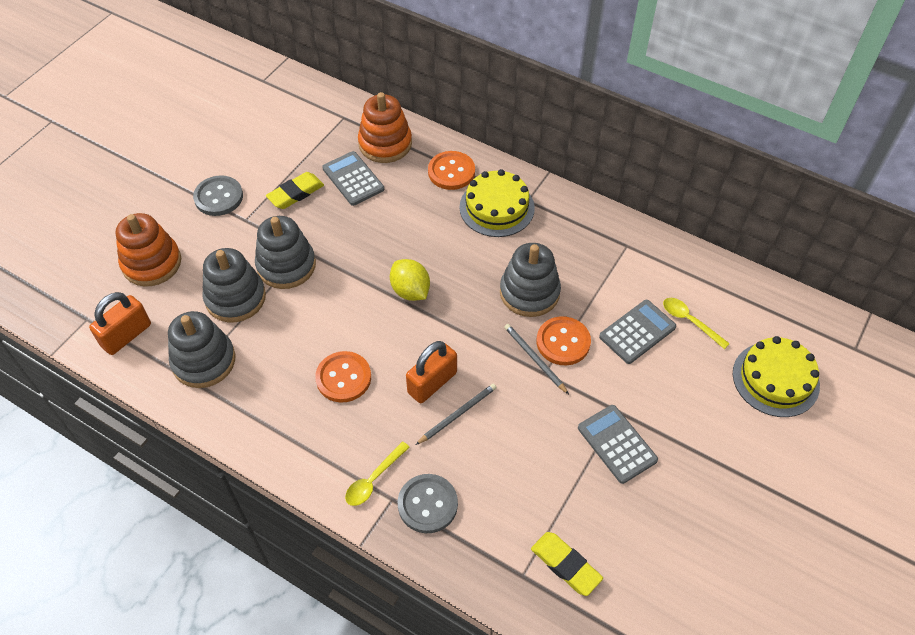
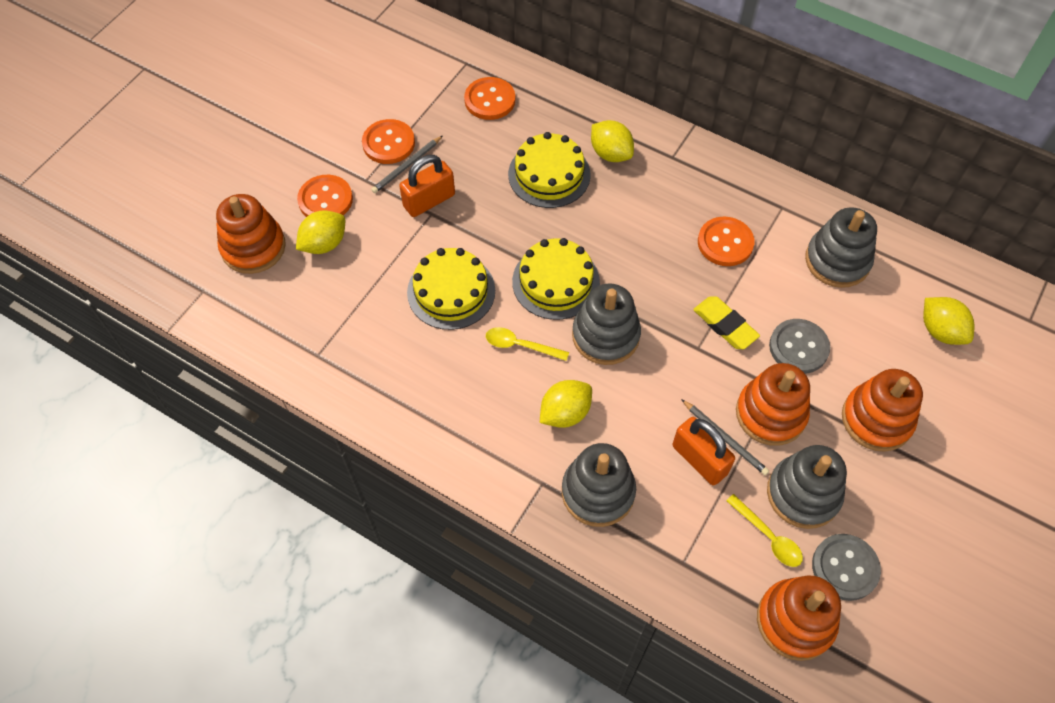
grey calculator: 3 -> 0
orange button: 3 -> 4
orange stacking toy: 2 -> 4
yellow cake: 2 -> 3
yellow eraser: 2 -> 1
yellow lemon: 1 -> 4

